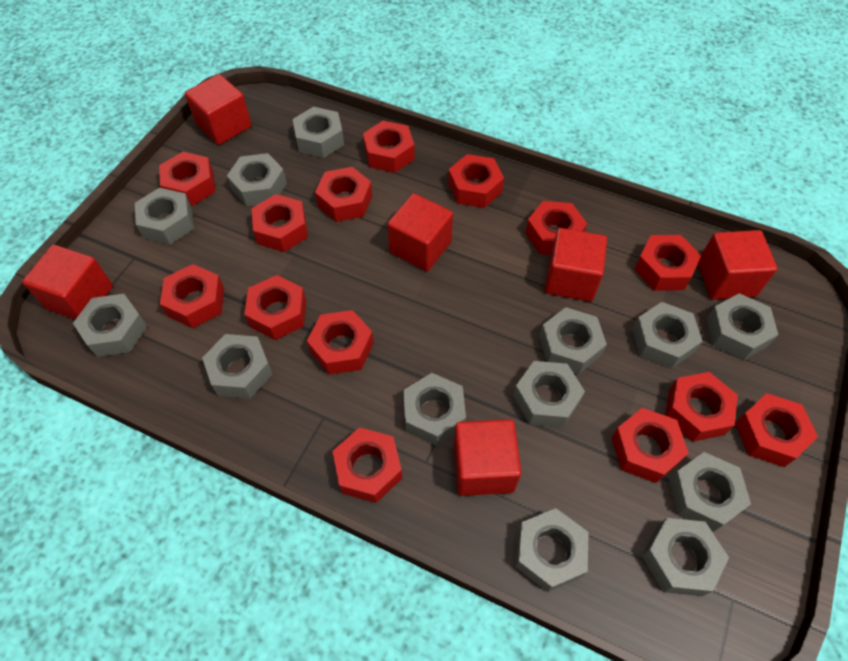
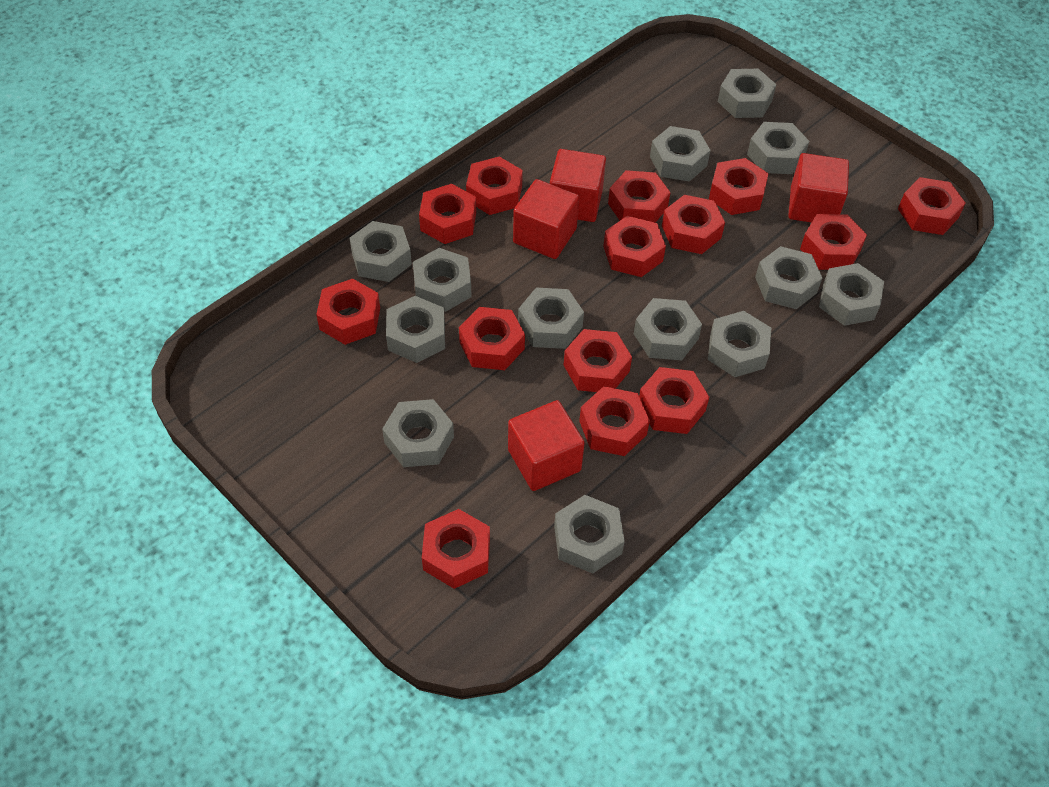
red cube: 6 -> 4

